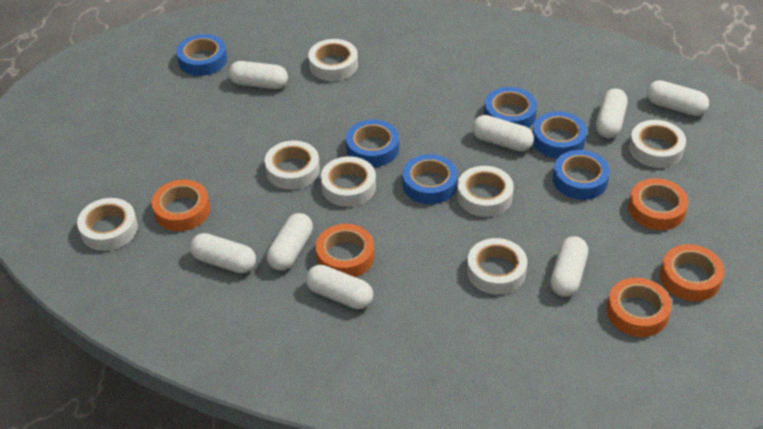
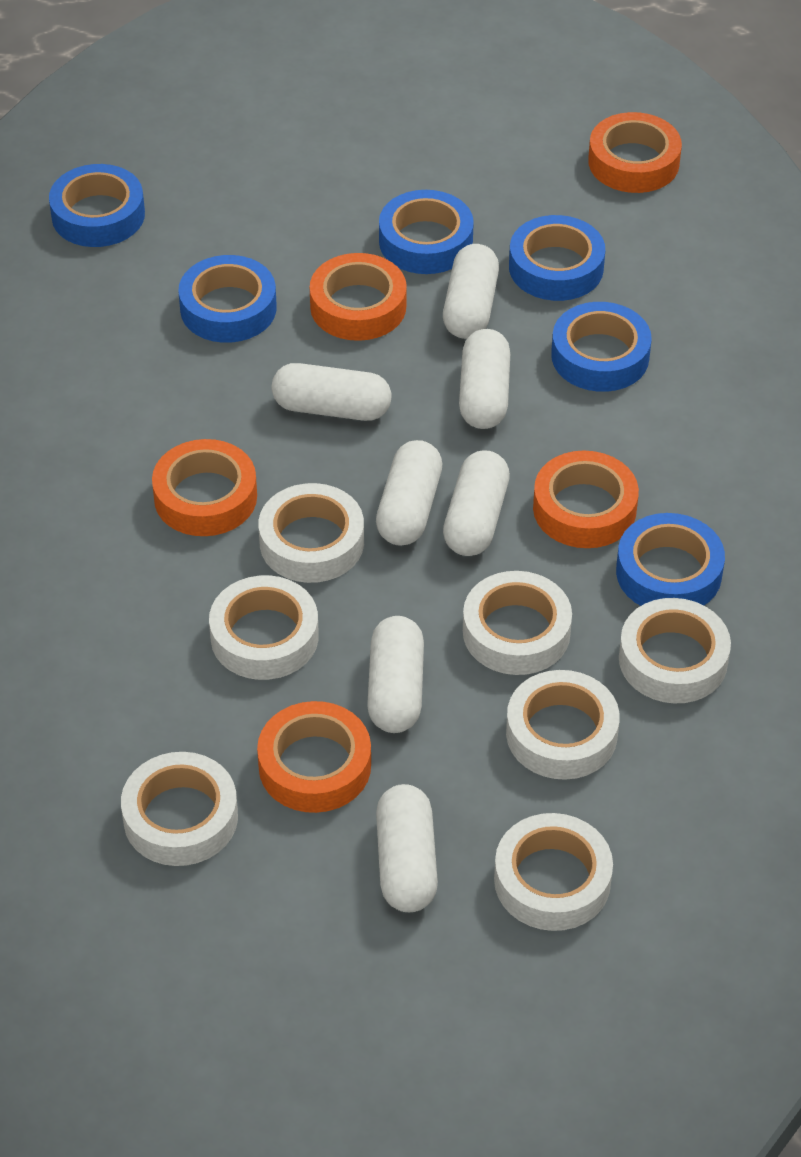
white capsule: 8 -> 7

